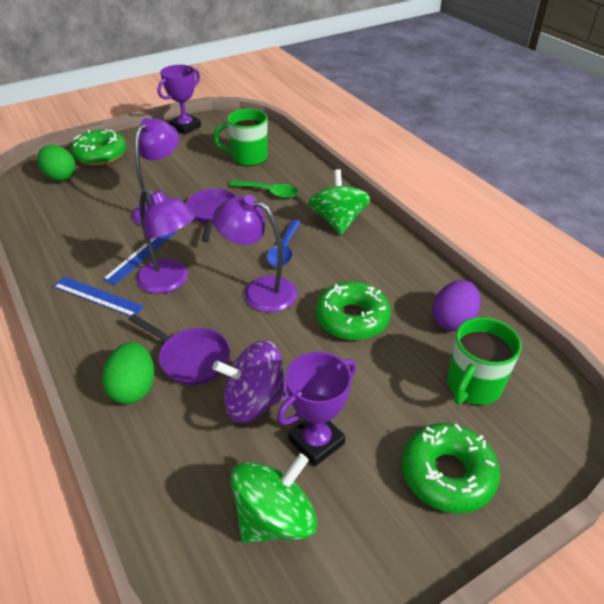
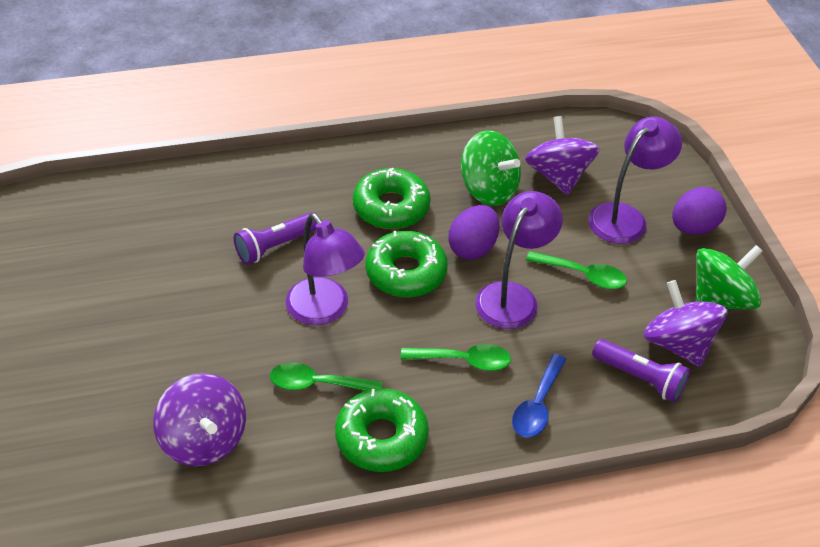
blue ruler: 2 -> 0
green egg: 2 -> 0
green mug: 2 -> 0
green spoon: 1 -> 3
purple egg: 1 -> 2
purple flashlight: 0 -> 2
purple pan: 2 -> 0
purple spinning top: 1 -> 3
purple trophy: 2 -> 0

